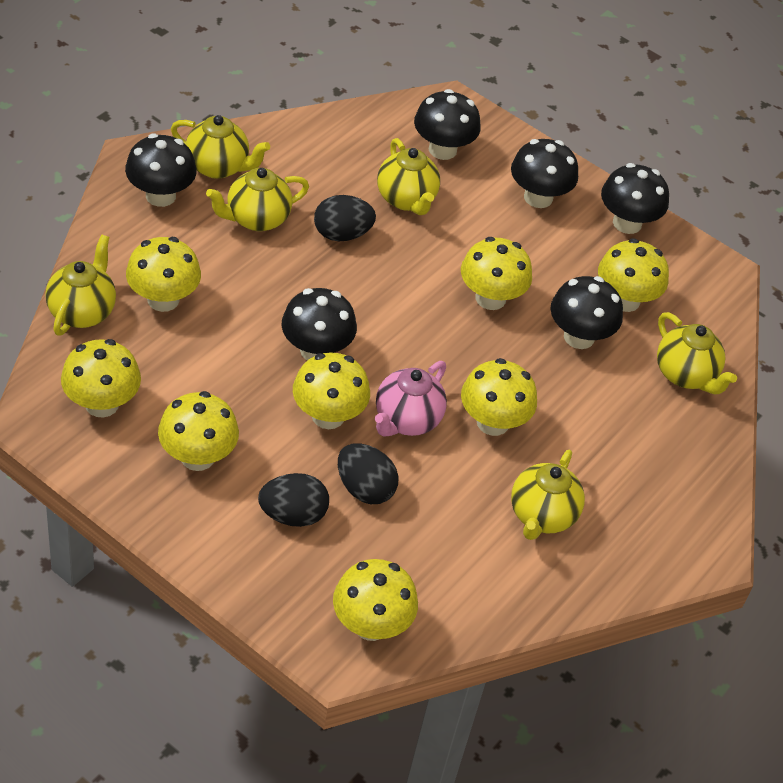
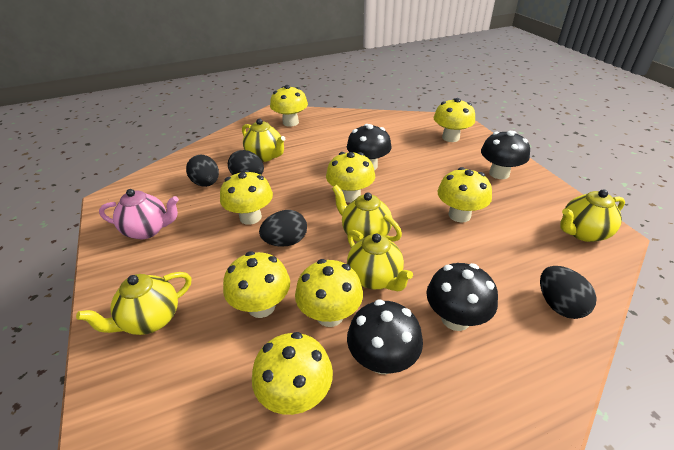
black egg: 3 -> 4
black mushroom: 6 -> 4
yellow teapot: 6 -> 5

